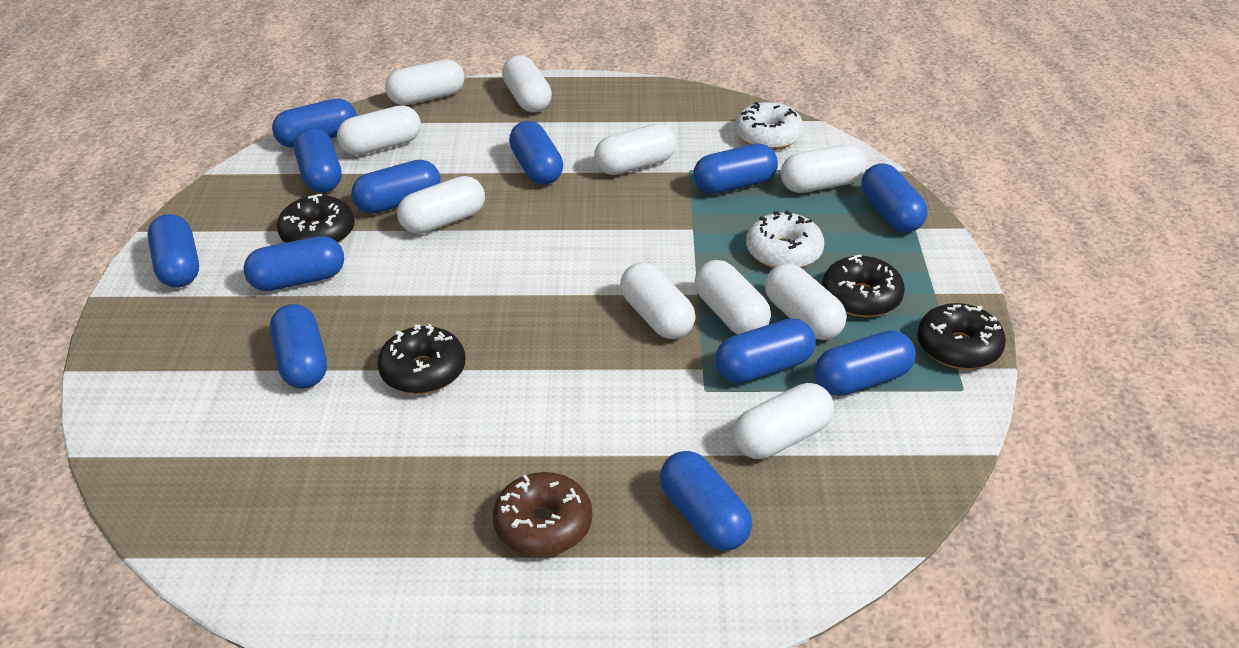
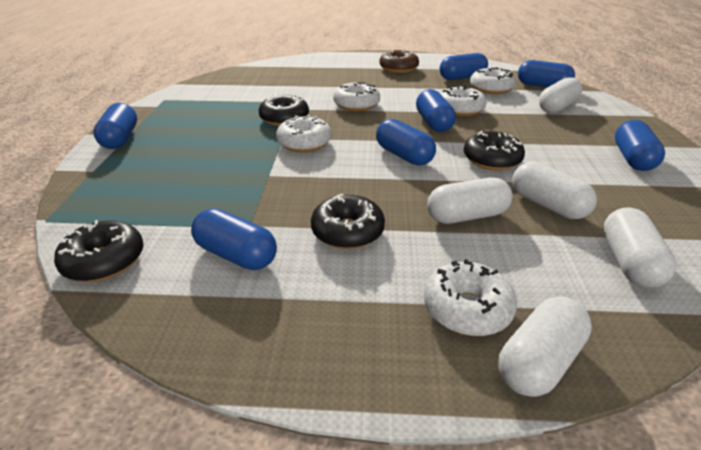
blue capsule: 12 -> 7
white capsule: 10 -> 5
white donut: 2 -> 5

